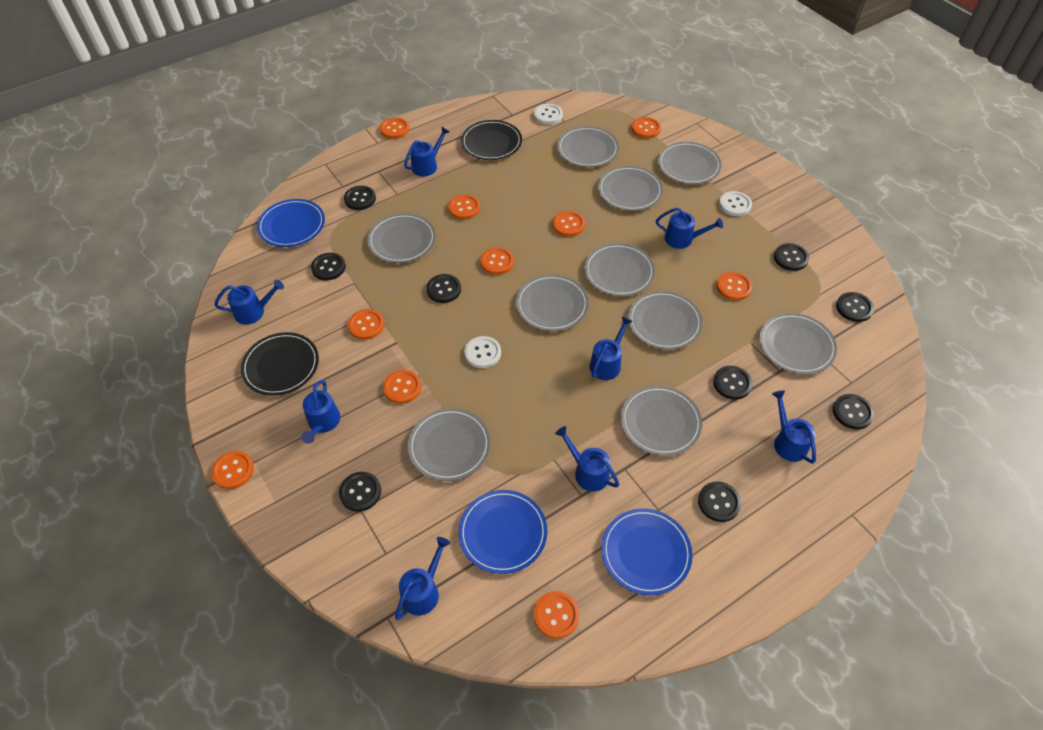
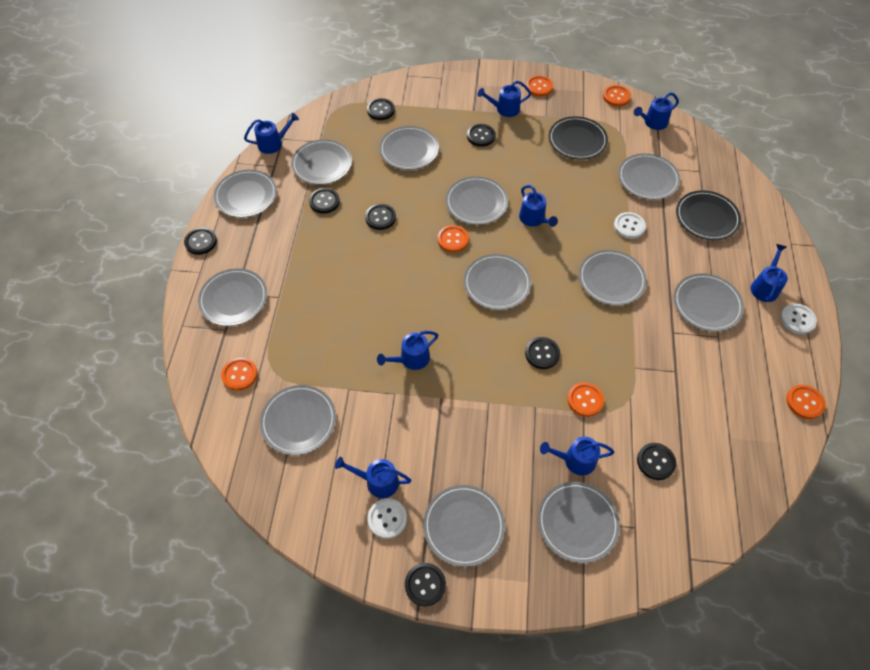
black button: 9 -> 8
blue plate: 3 -> 0
grey plate: 10 -> 12
orange button: 10 -> 6

